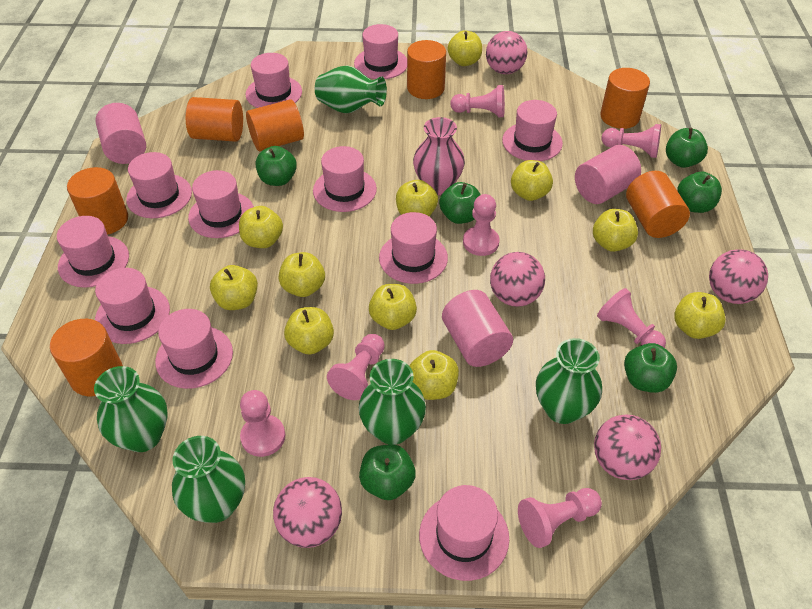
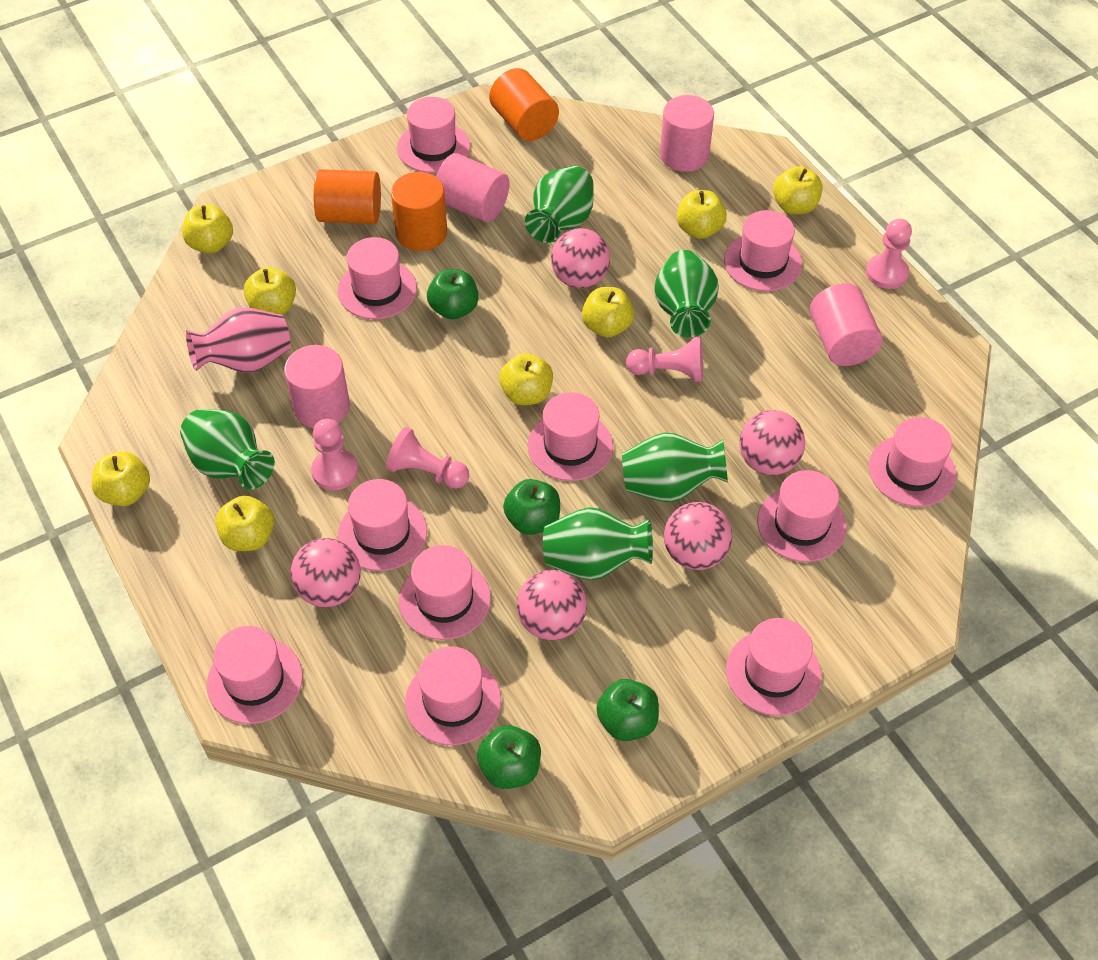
green apple: 6 -> 4
orange cylinder: 7 -> 3
pink cylinder: 3 -> 4
pink pawn: 7 -> 4
yellow apple: 11 -> 8

